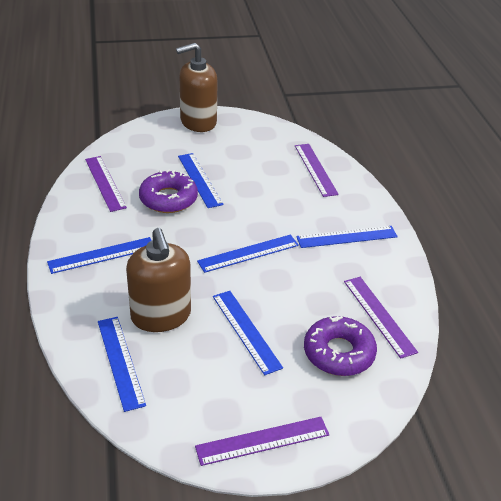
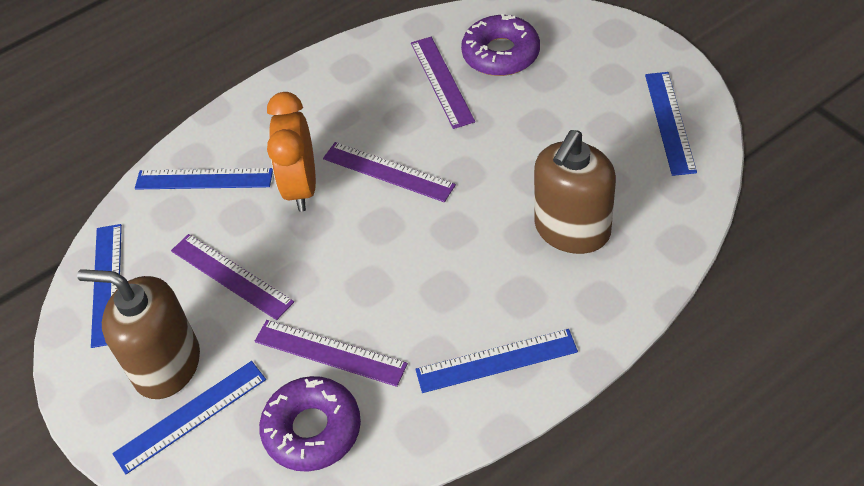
blue ruler: 6 -> 5
orange clock: 0 -> 1

